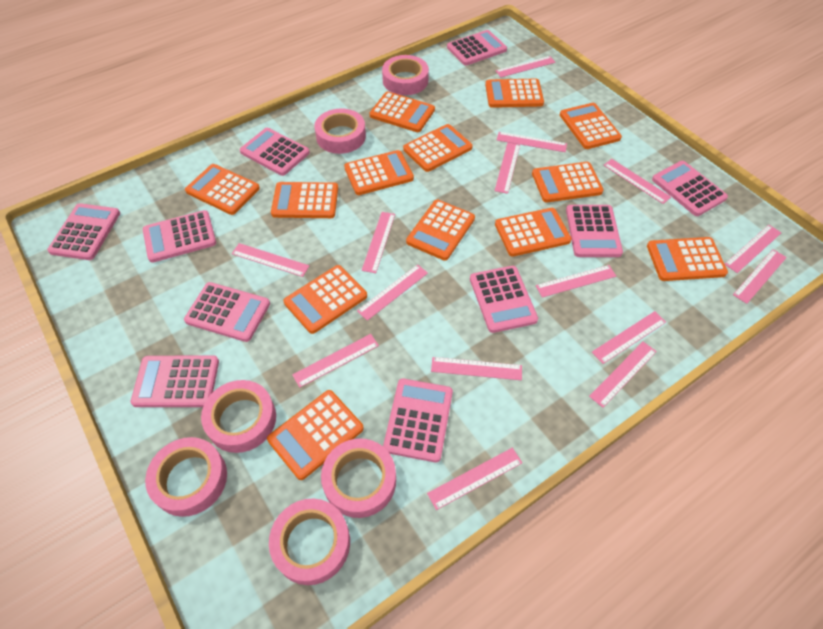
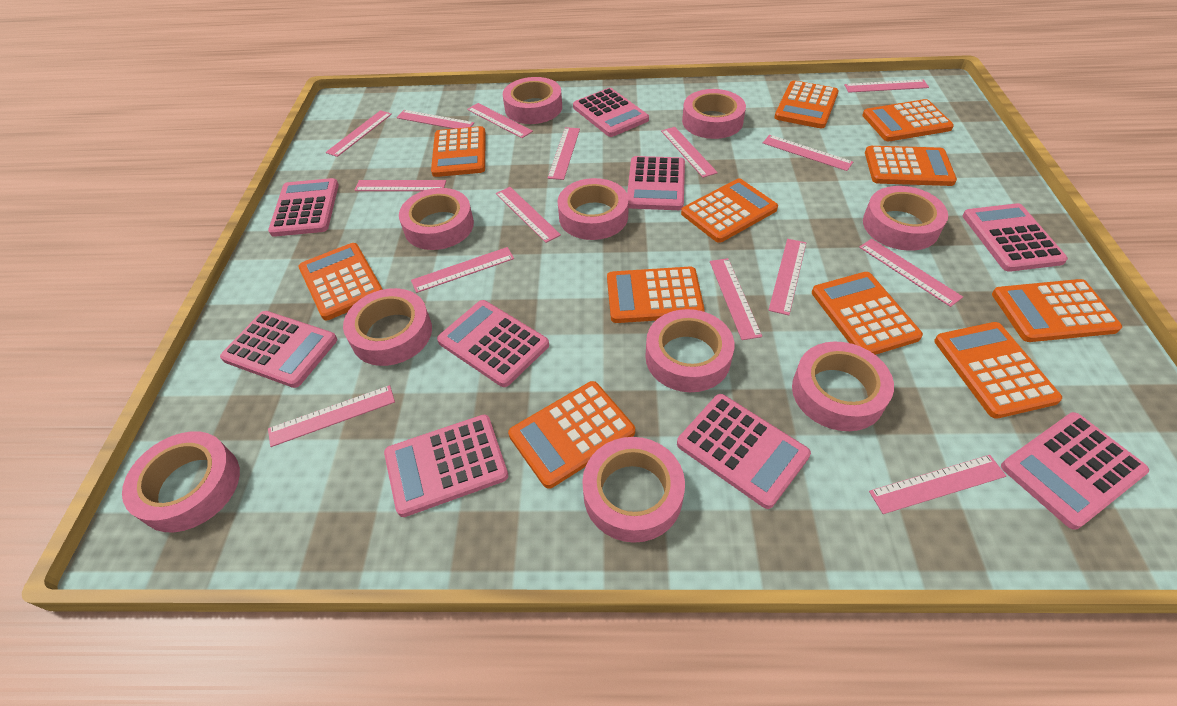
orange calculator: 13 -> 11
pink calculator: 10 -> 9
pink tape: 6 -> 10

